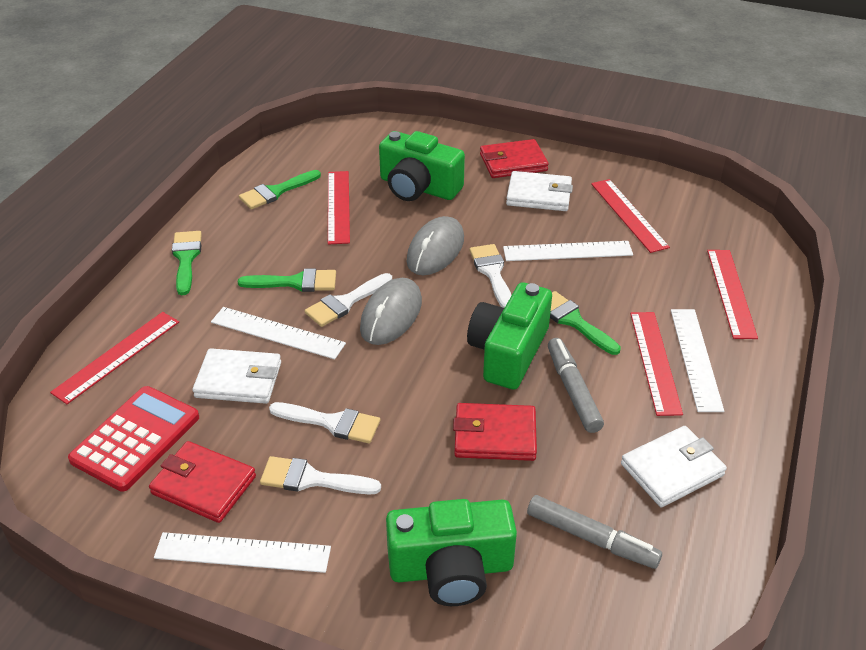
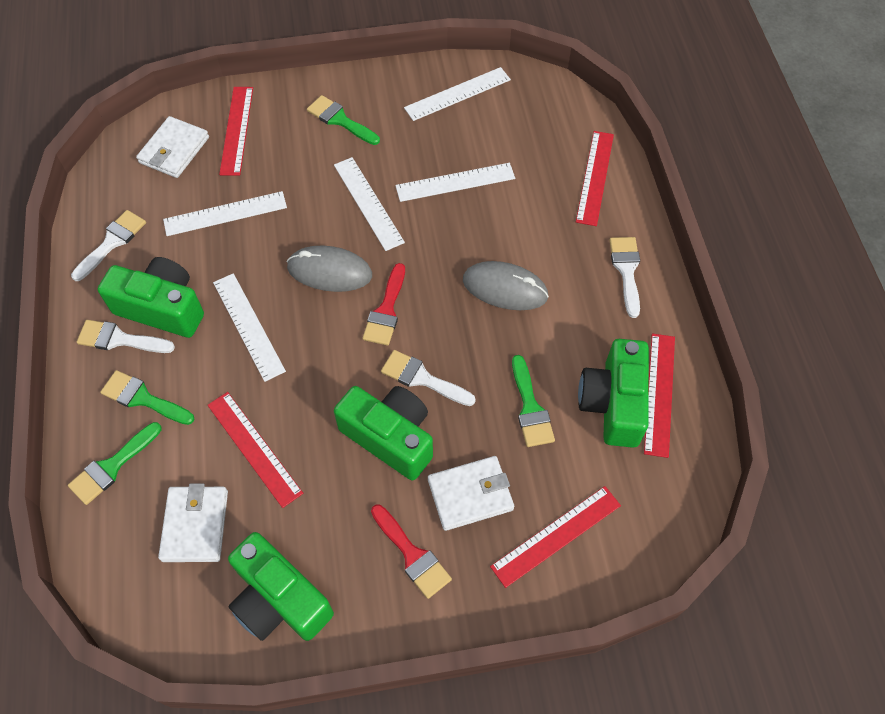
green camera: 3 -> 4
grey marker: 2 -> 0
red brush: 0 -> 2
red calculator: 1 -> 0
red wallet: 3 -> 0
white ruler: 4 -> 5

